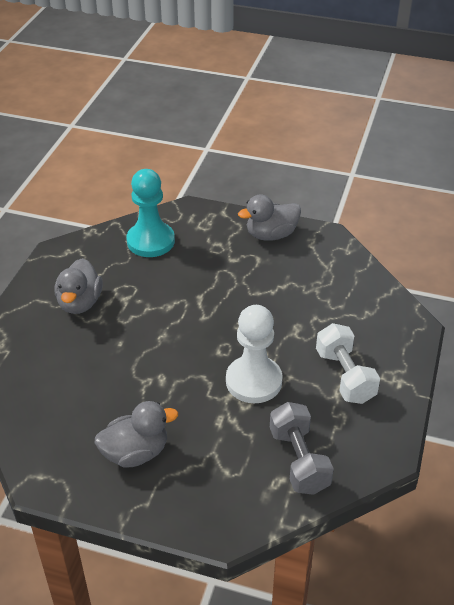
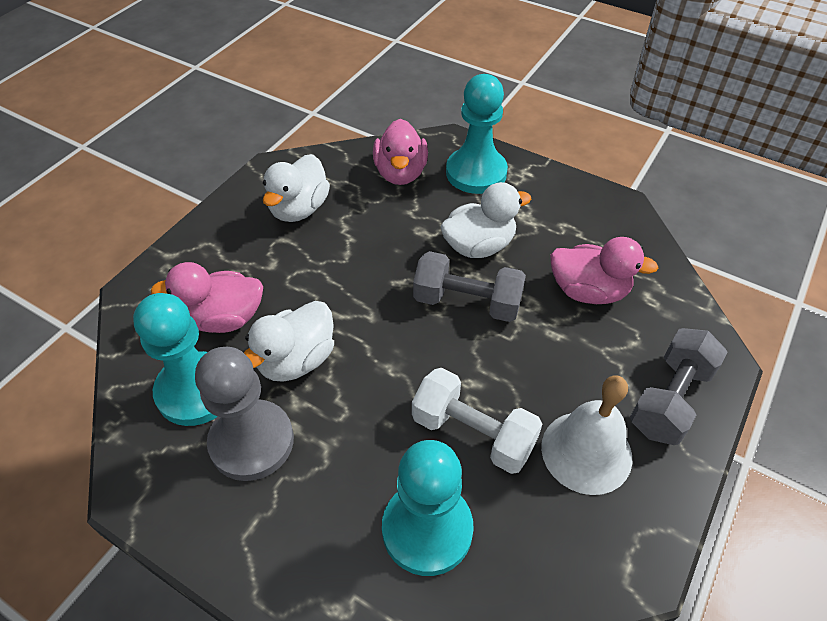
grey duck: 3 -> 0
grey dumbbell: 1 -> 2
grey pawn: 0 -> 1
pink duck: 0 -> 3
turquoise pawn: 1 -> 3
white bell: 0 -> 1
white duck: 0 -> 3
white pawn: 1 -> 0

